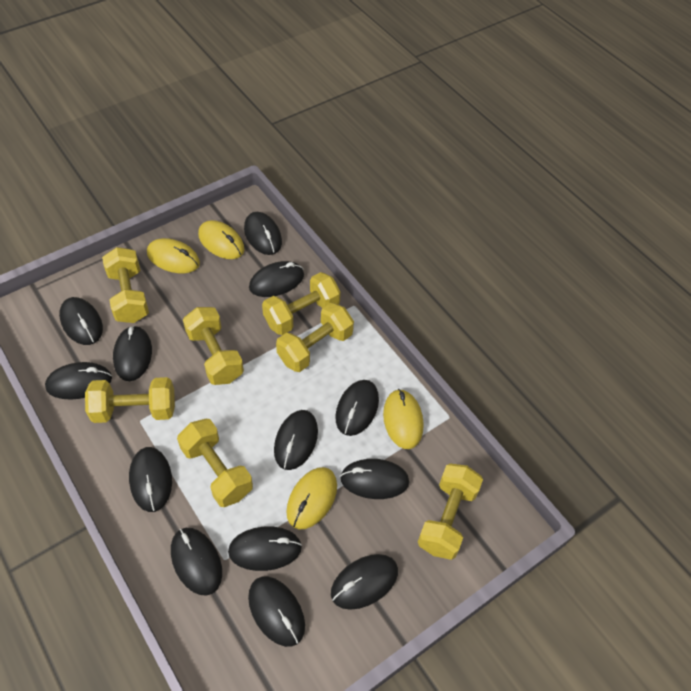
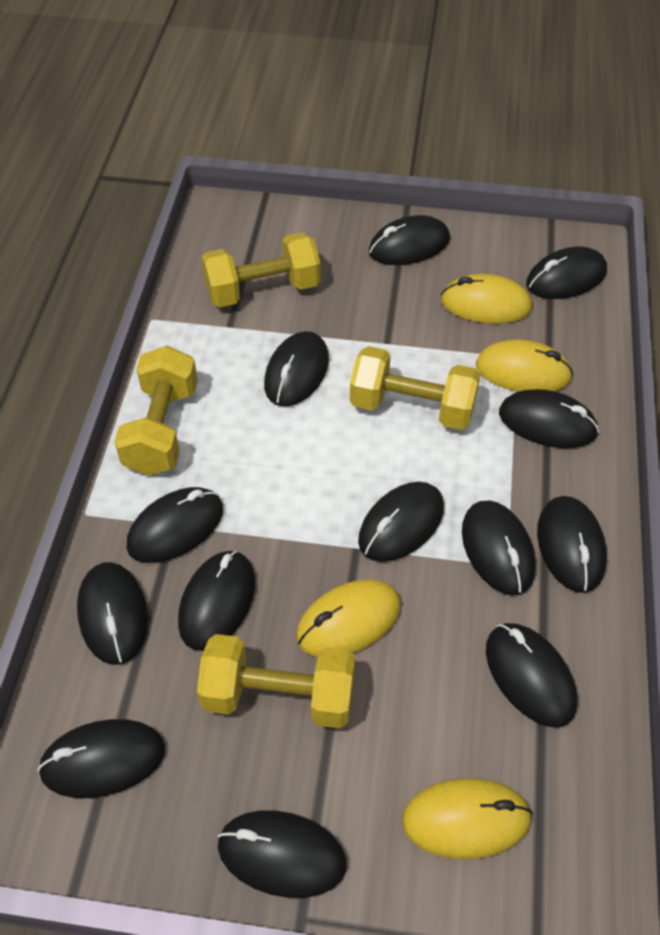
yellow dumbbell: 7 -> 4

